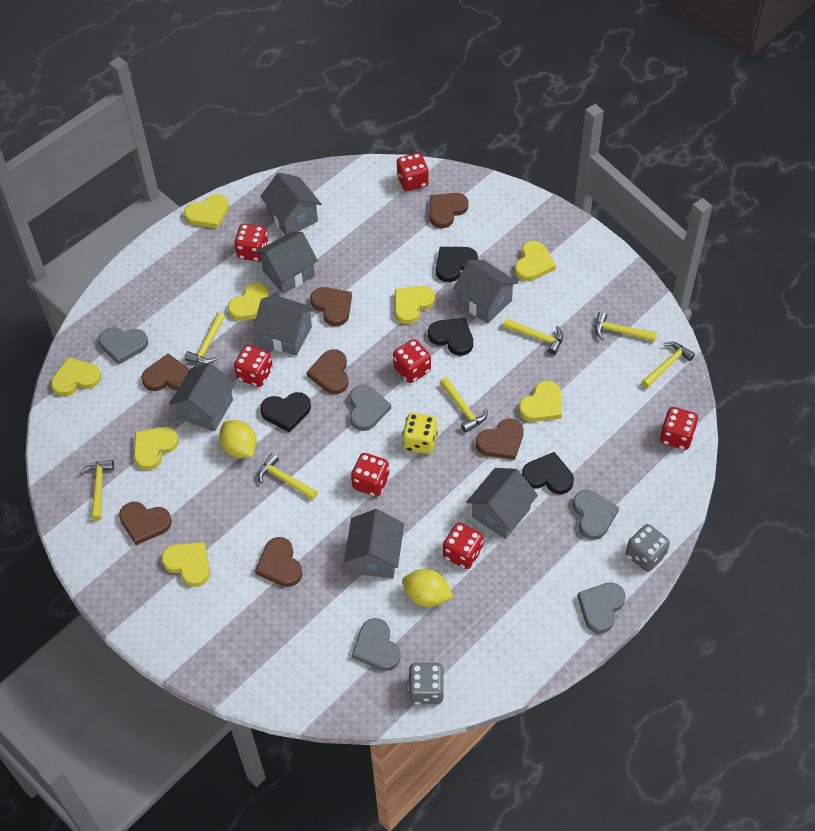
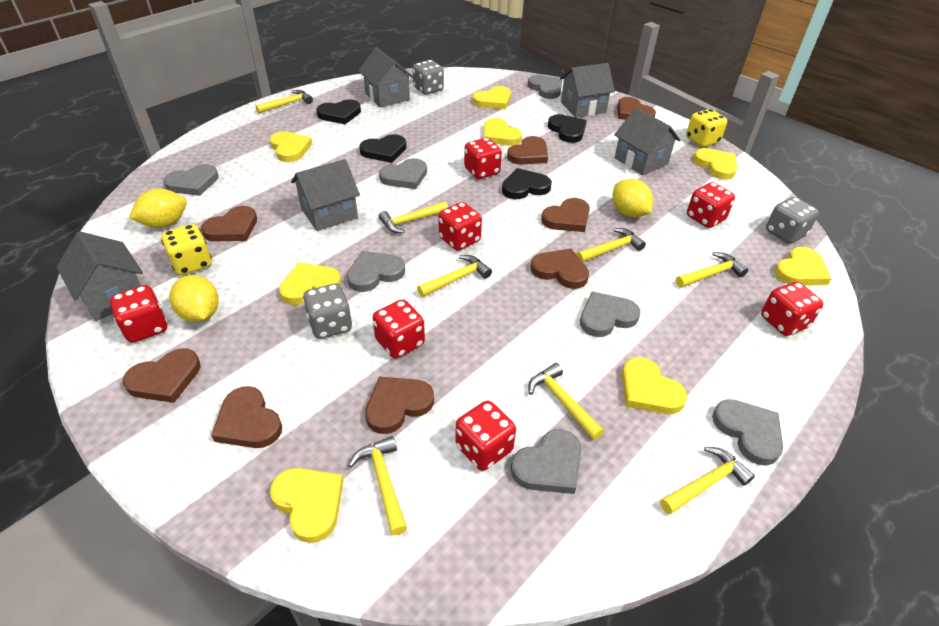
brown heart: 7 -> 8
grey dice: 2 -> 3
grey heart: 5 -> 7
grey house: 7 -> 5
yellow dice: 1 -> 2
yellow hammer: 7 -> 8
yellow lemon: 2 -> 3

